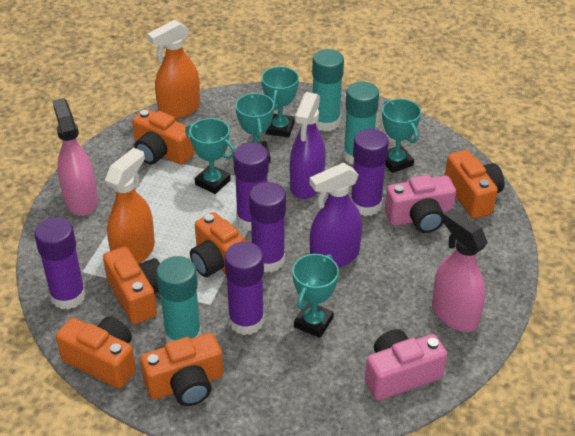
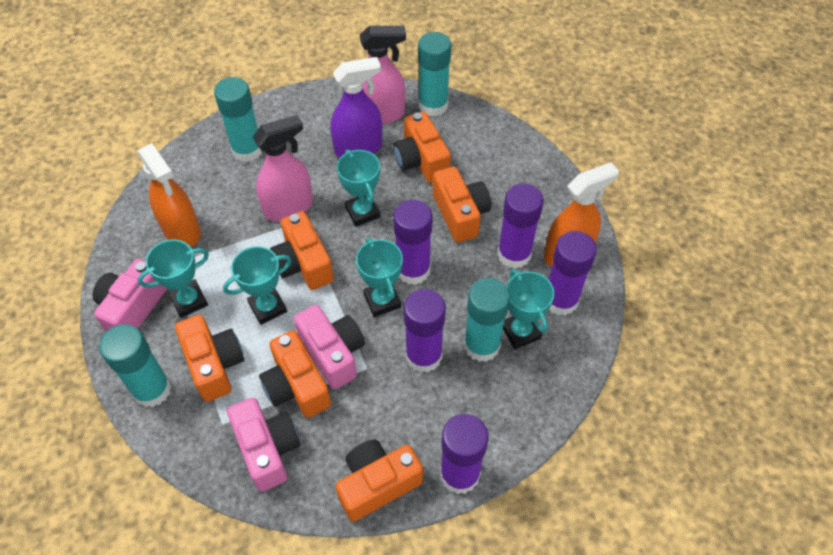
pink camera: 2 -> 3
purple spray bottle: 2 -> 1
turquoise glue stick: 3 -> 4

